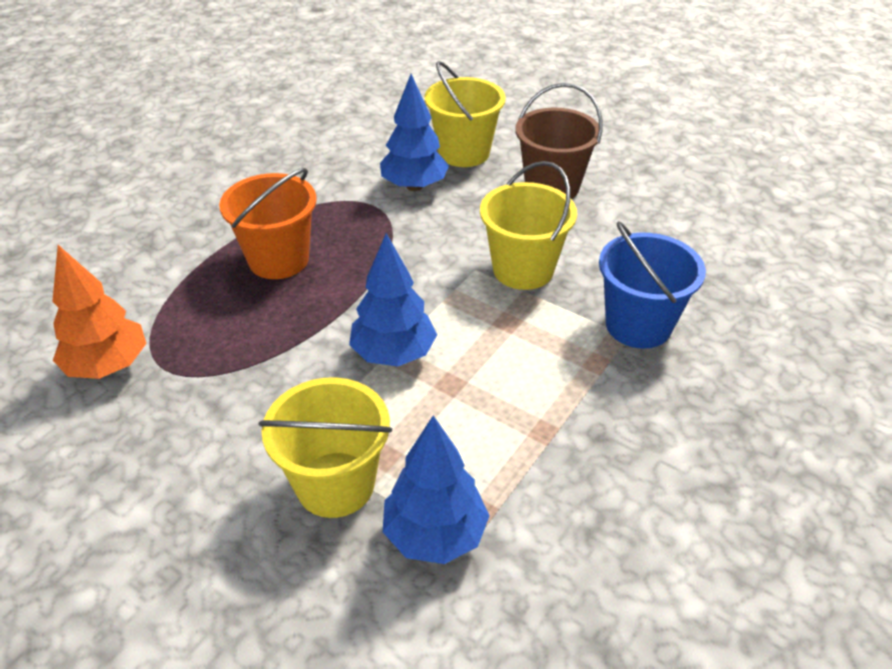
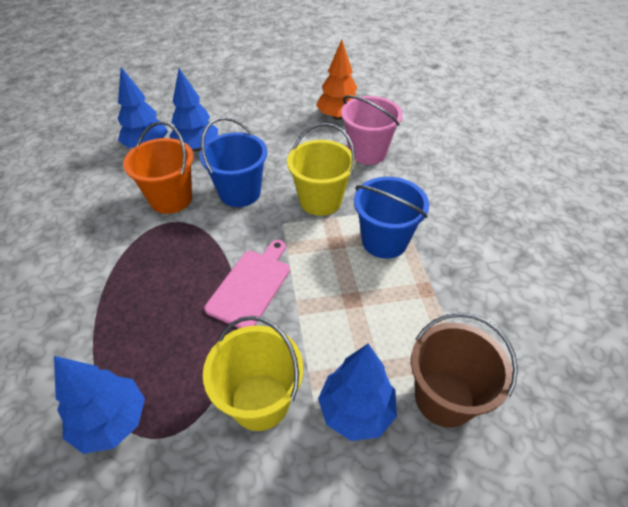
blue bucket: 1 -> 2
blue tree: 3 -> 4
pink bucket: 0 -> 1
pink cutting board: 0 -> 1
yellow bucket: 3 -> 2

